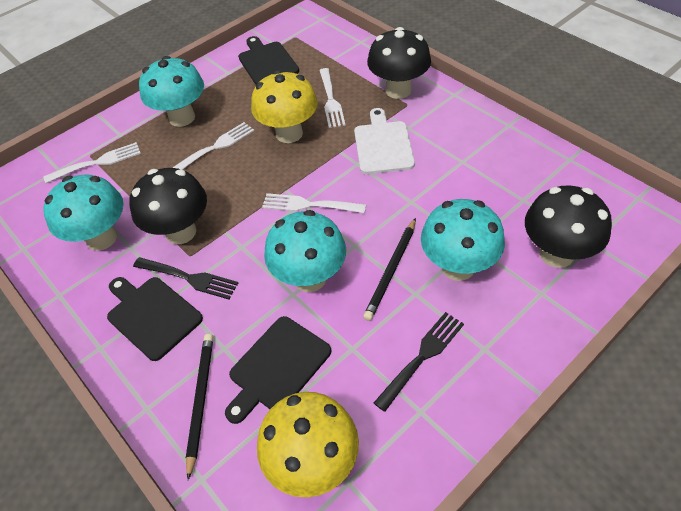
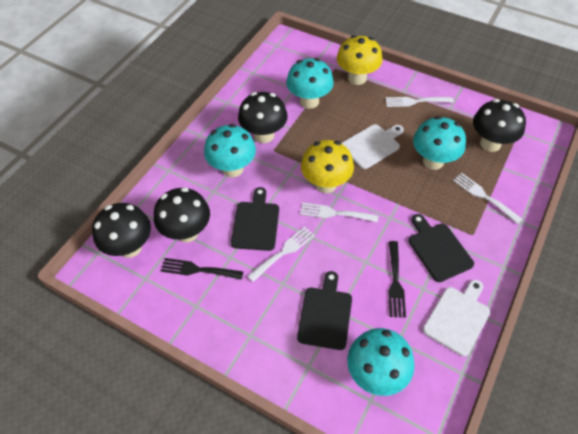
black mushroom: 3 -> 4
black pencil: 2 -> 0
white cutting board: 1 -> 2

